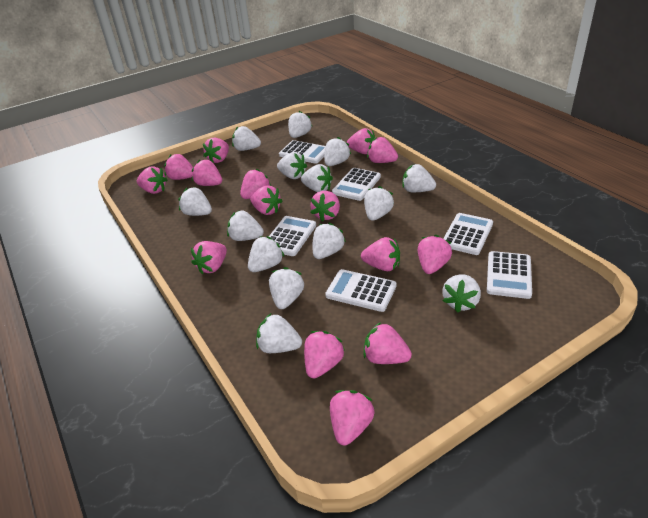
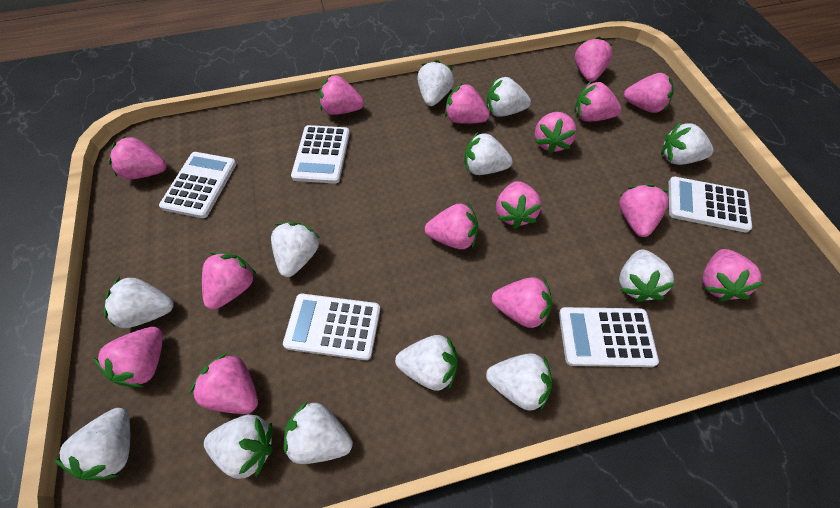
white calculator: 6 -> 5
white strawberry: 14 -> 12

